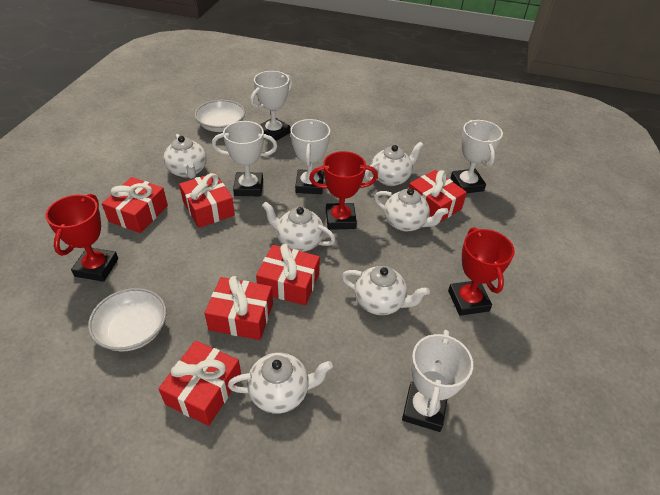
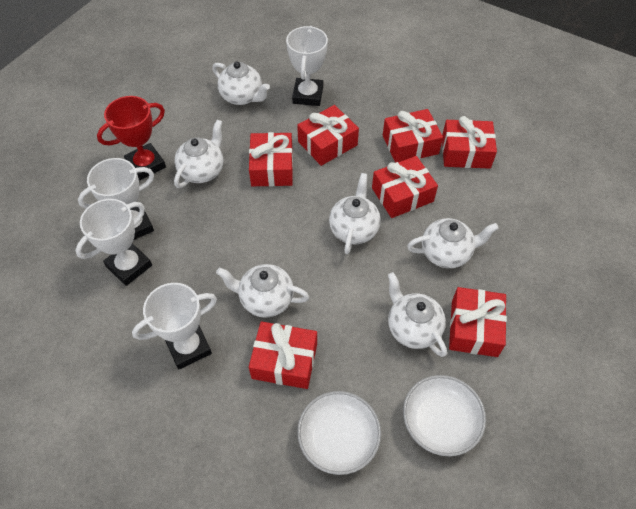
red gift: 6 -> 7
red trophy: 3 -> 1
white trophy: 5 -> 4

